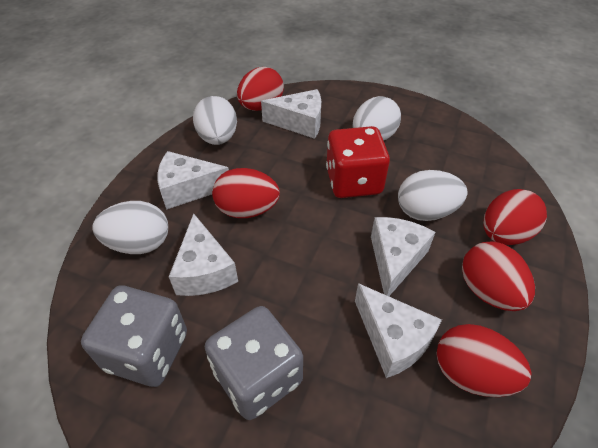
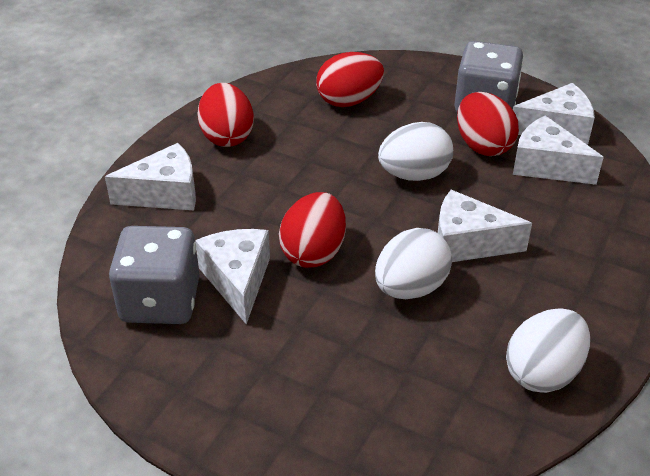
red dice: 1 -> 0
red egg: 5 -> 4
white egg: 4 -> 3

